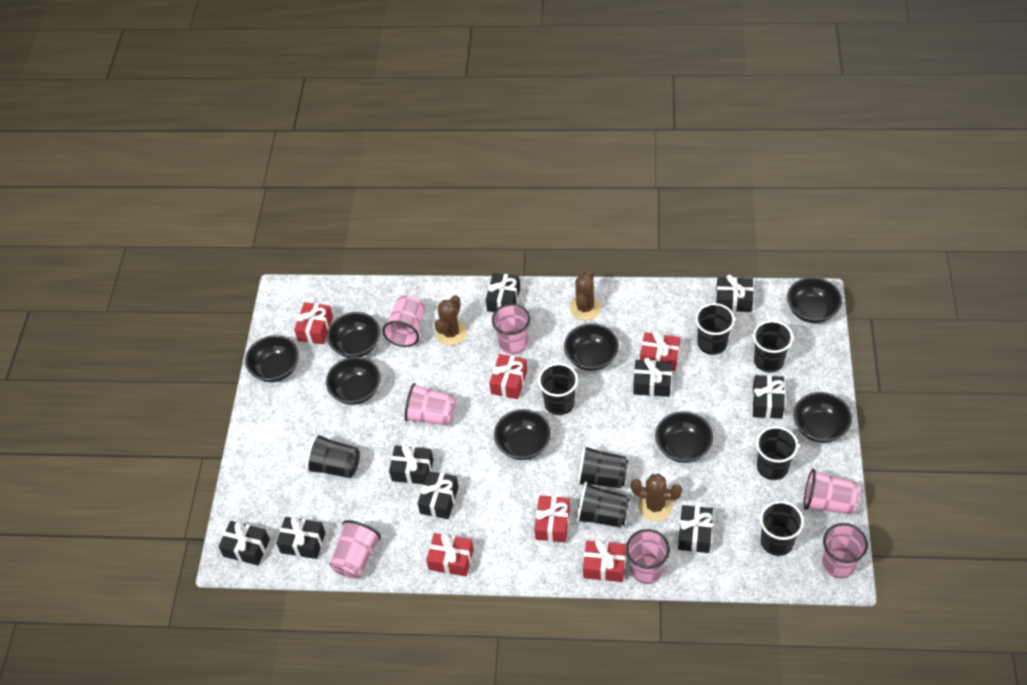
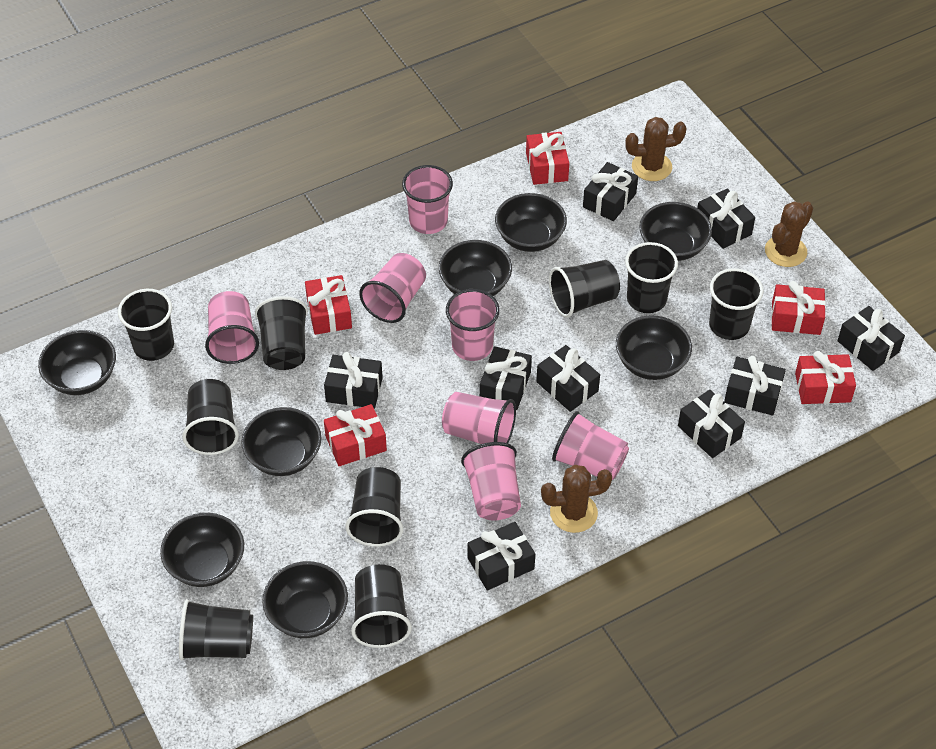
black cup: 8 -> 9
red gift: 6 -> 5

